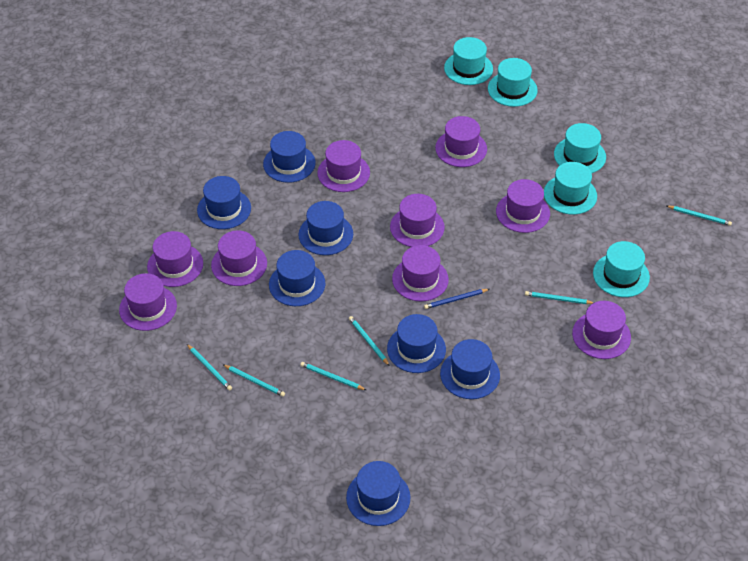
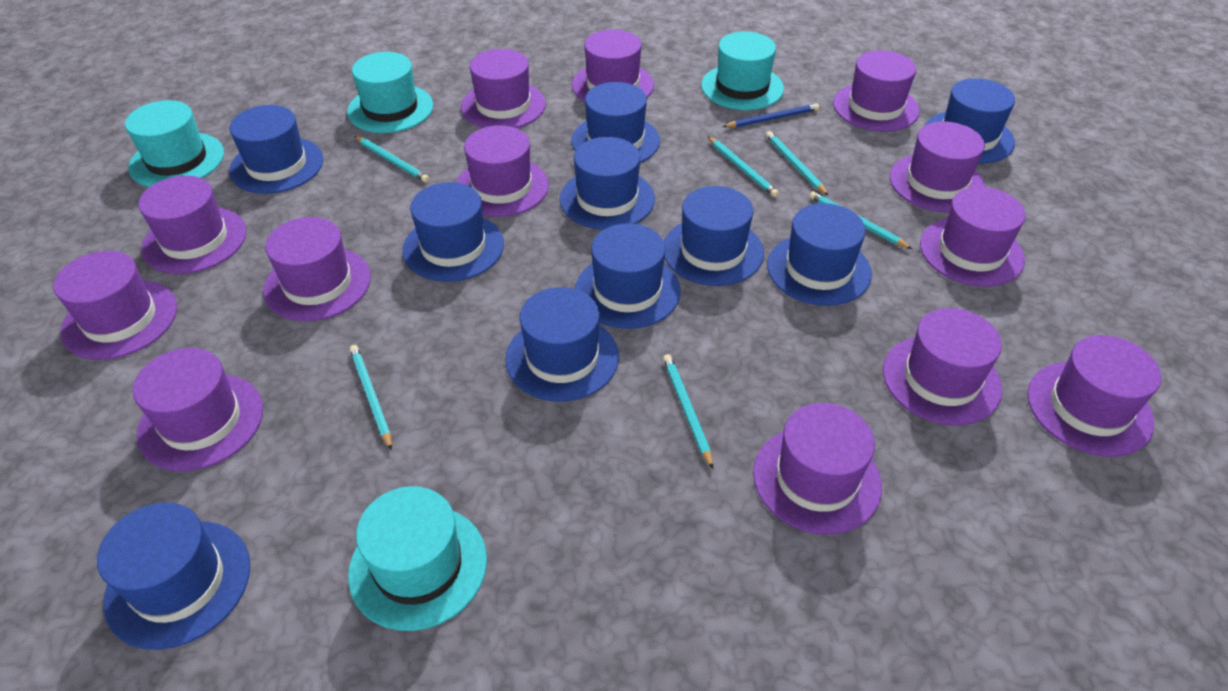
blue hat: 7 -> 10
purple hat: 9 -> 13
turquoise hat: 5 -> 4

